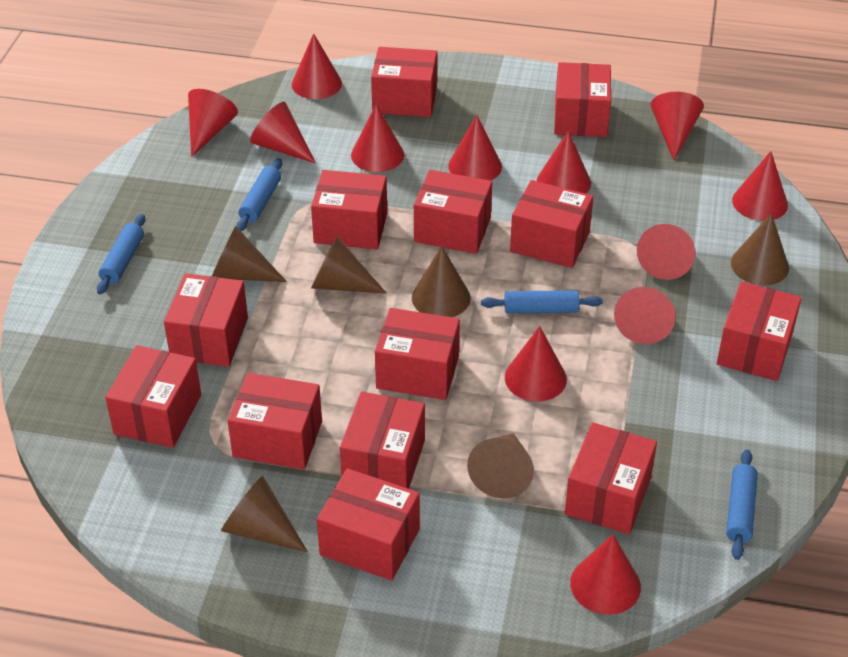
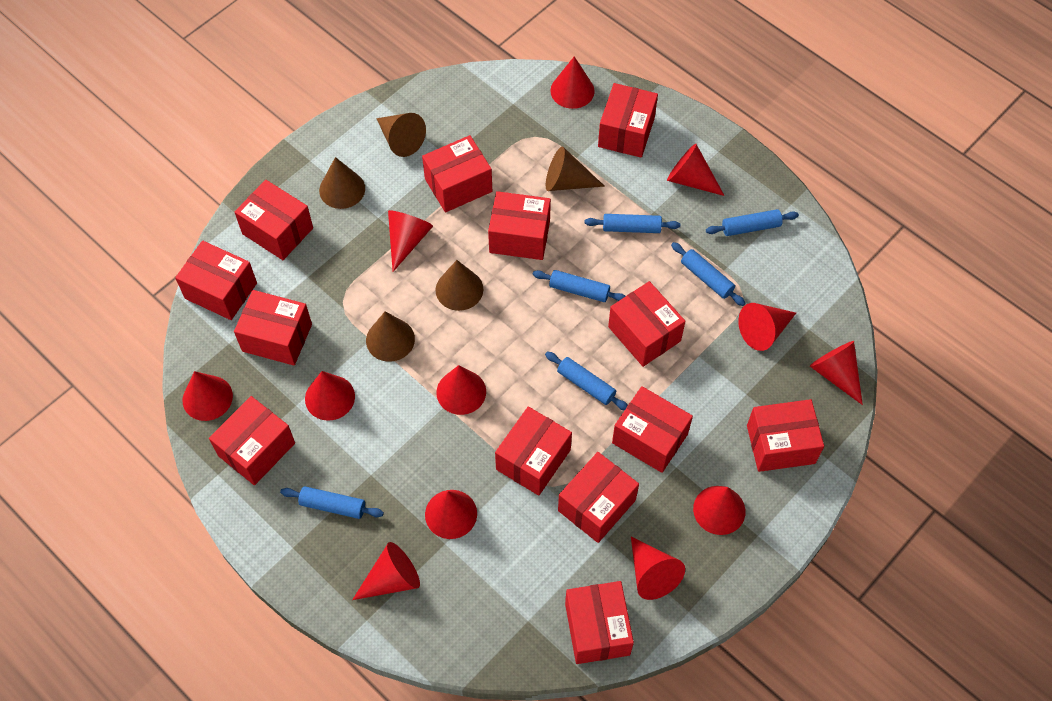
blue rolling pin: 4 -> 6
brown cone: 6 -> 5

